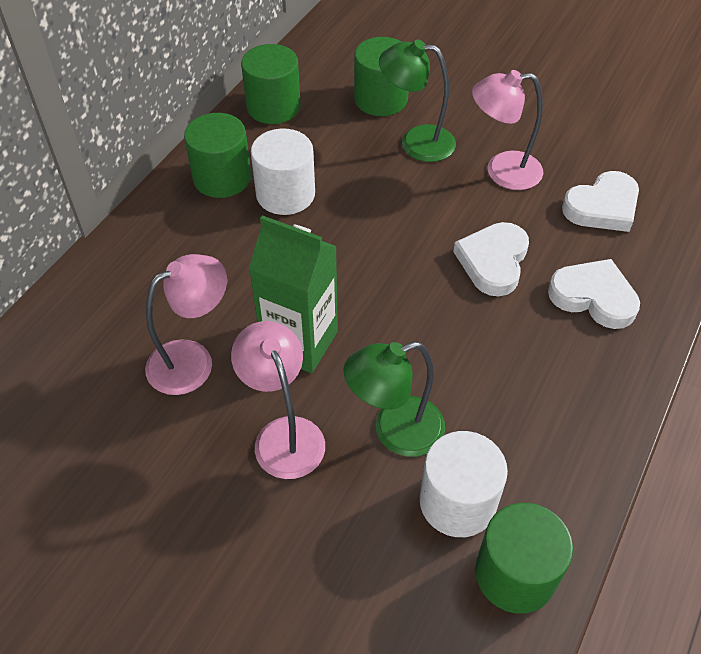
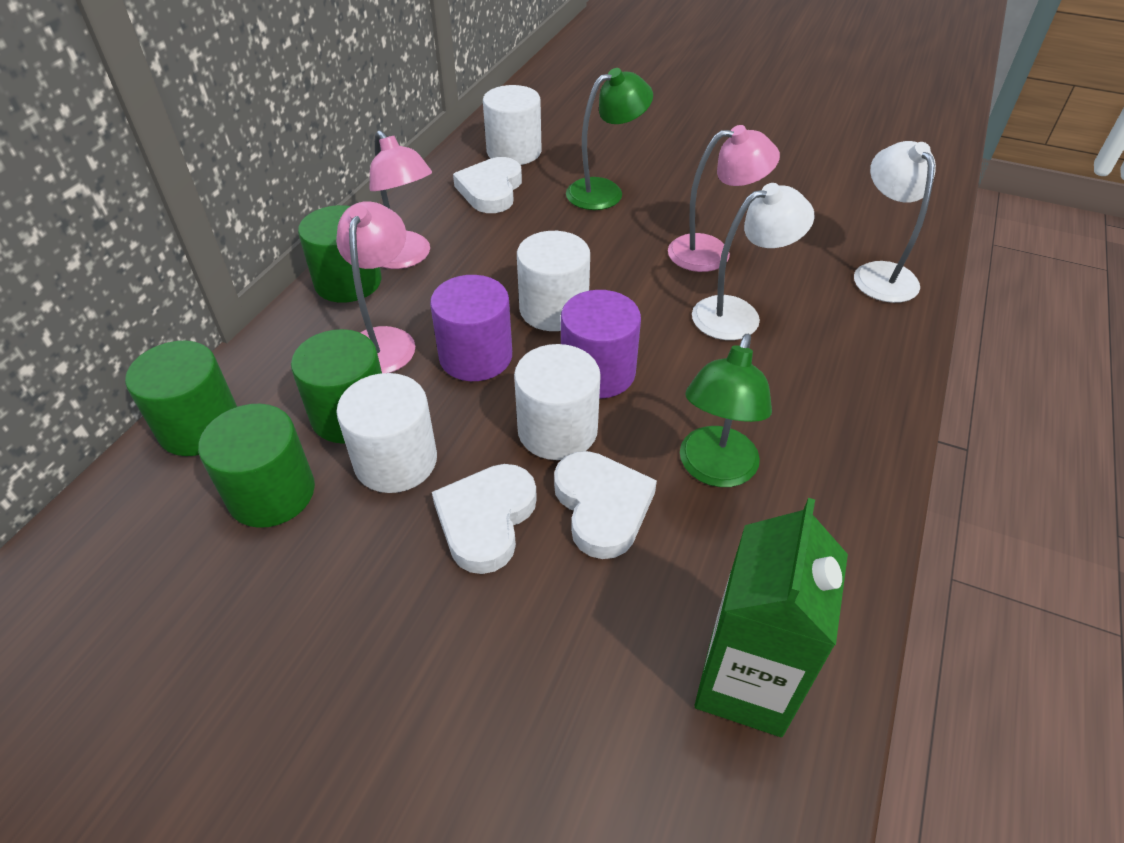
purple cylinder: 0 -> 2
white cylinder: 2 -> 4
white lamp: 0 -> 2

